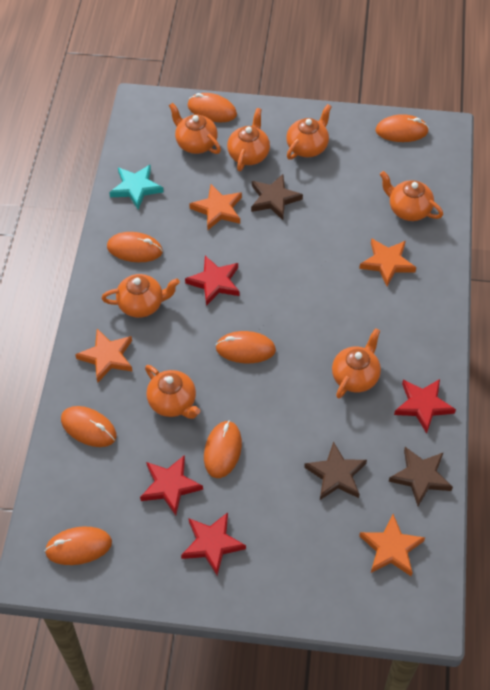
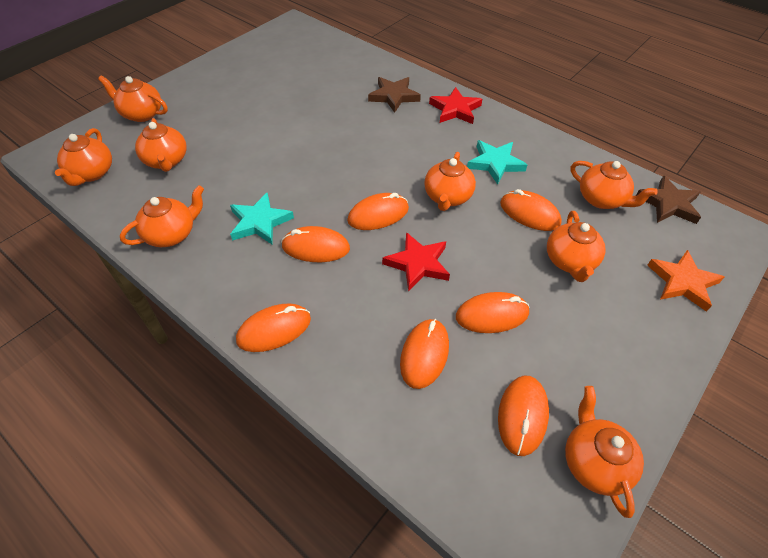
brown star: 3 -> 2
orange star: 4 -> 1
orange teapot: 7 -> 8
red star: 4 -> 2
turquoise star: 1 -> 2

